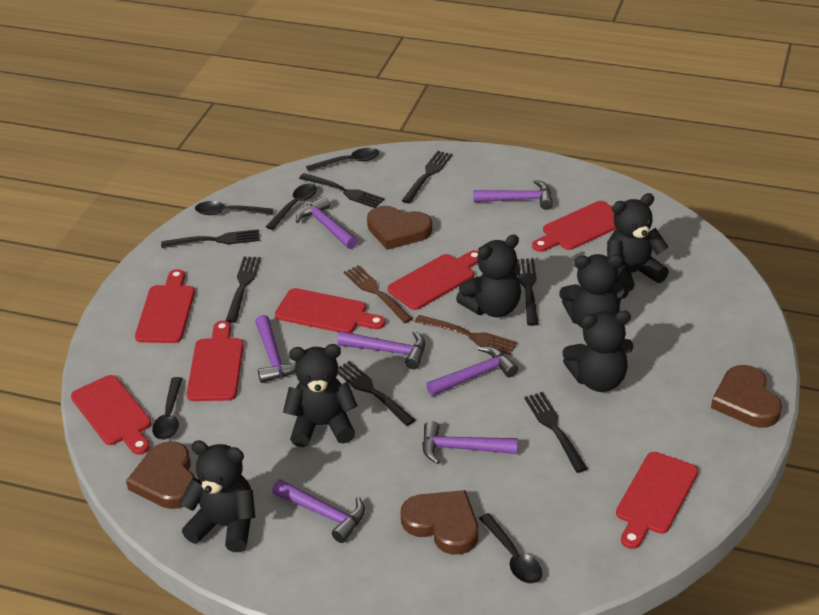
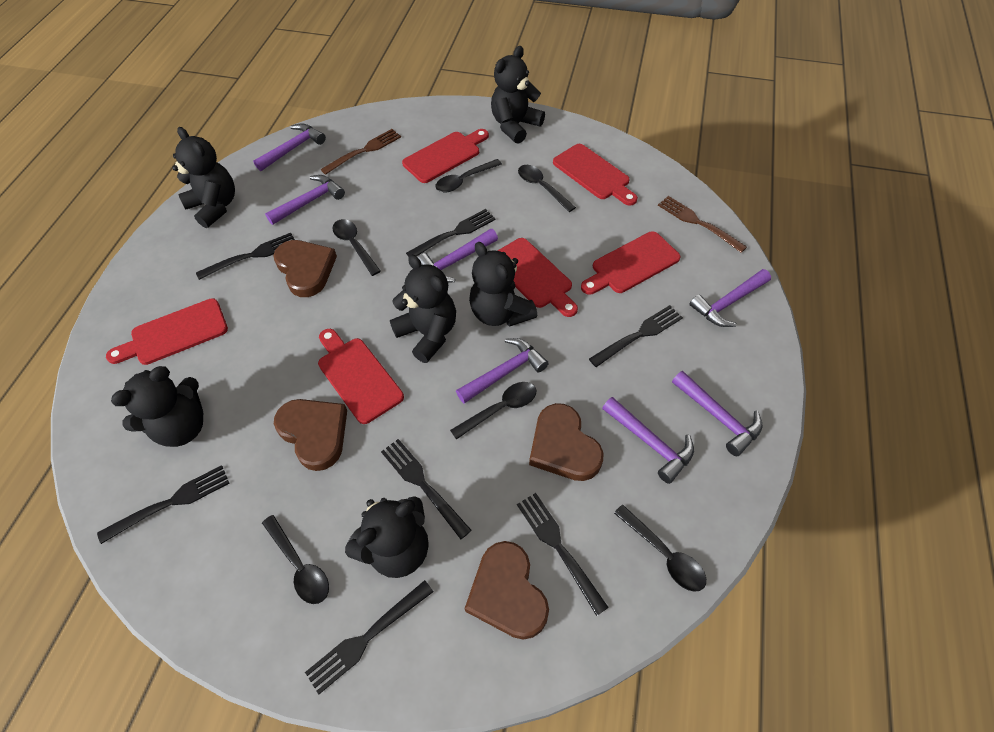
black spoon: 5 -> 6
red cutting board: 7 -> 6

